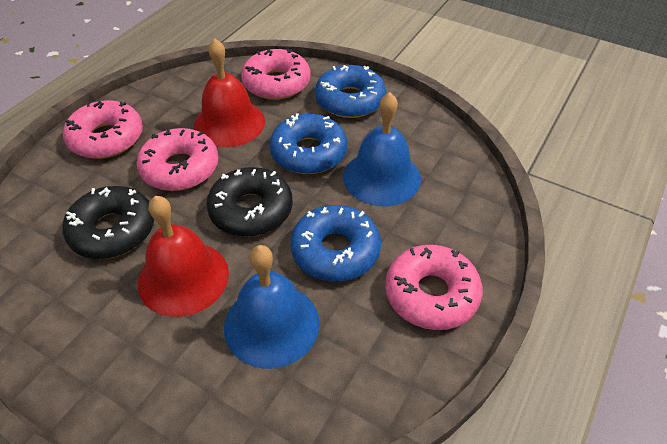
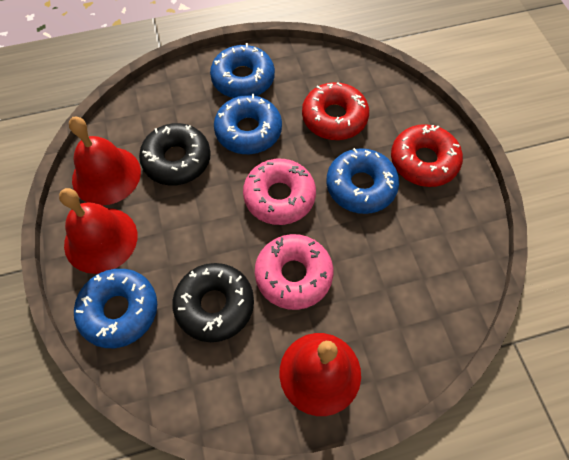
blue bell: 2 -> 0
blue donut: 3 -> 4
pink donut: 4 -> 2
red bell: 2 -> 3
red donut: 0 -> 2

